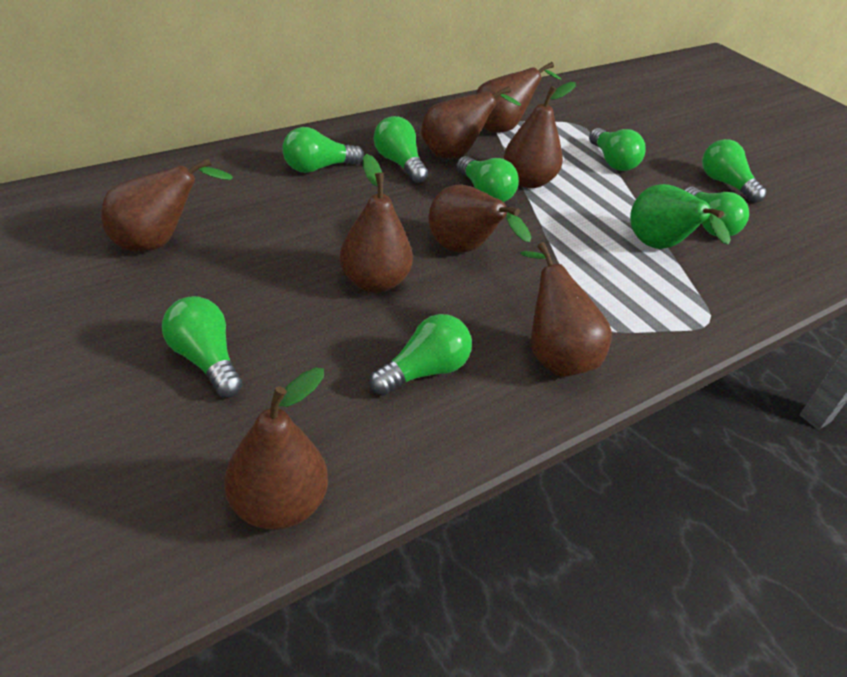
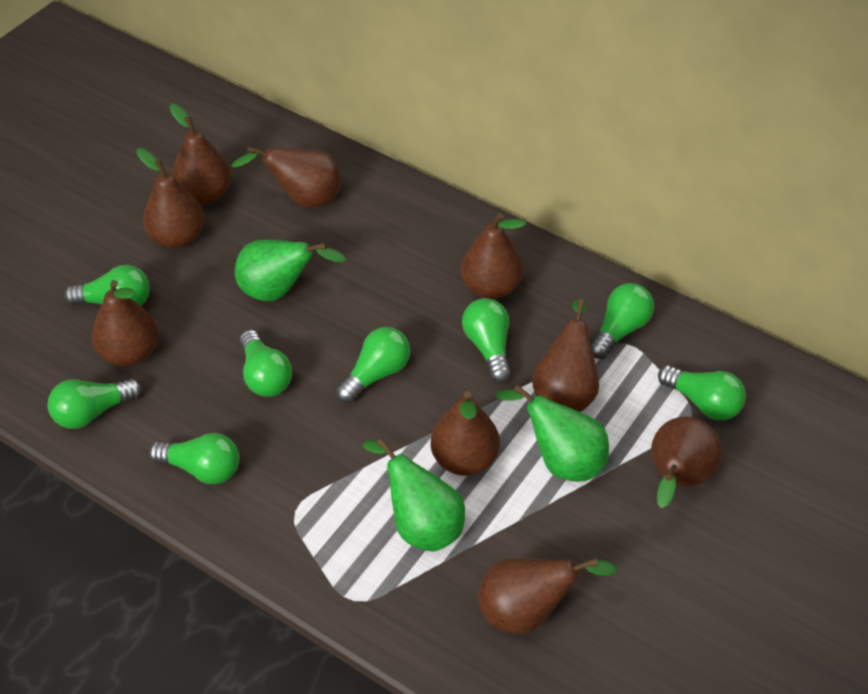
brown pear: 8 -> 9
green pear: 1 -> 3

